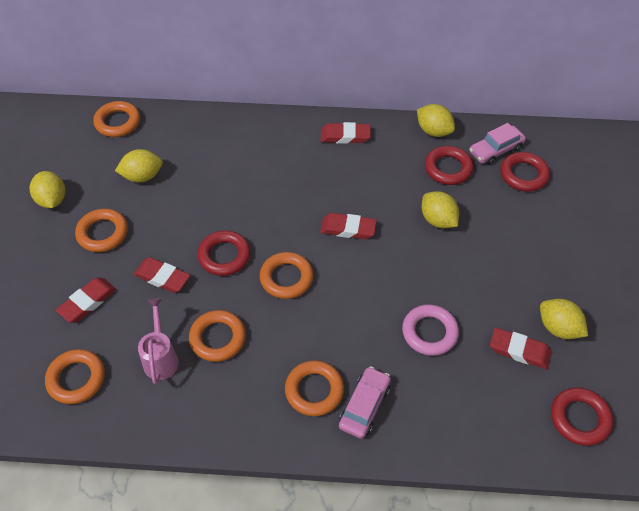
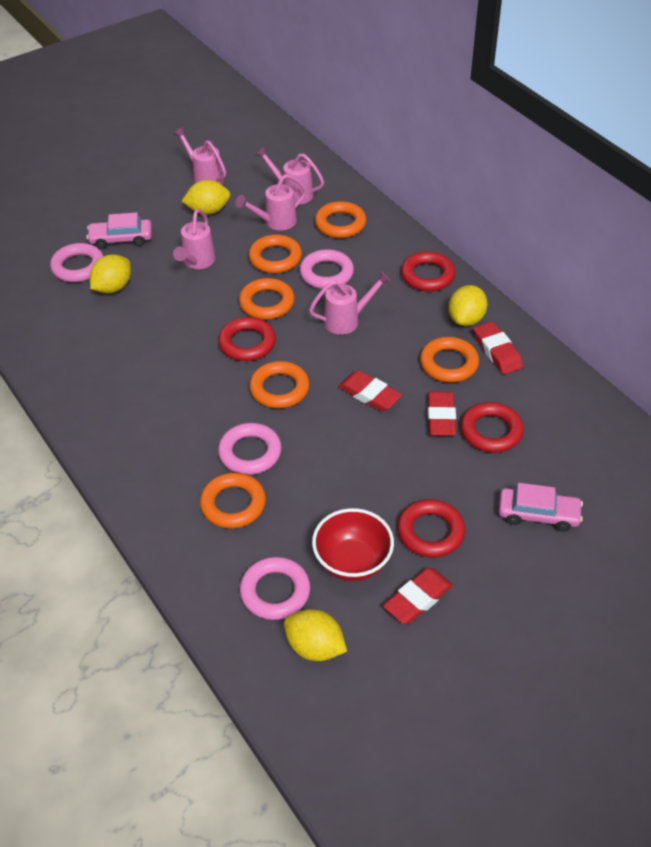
pink ring: 1 -> 4
pink watering can: 1 -> 5
red bowl: 0 -> 1
red eraser: 5 -> 4
yellow lemon: 5 -> 4

